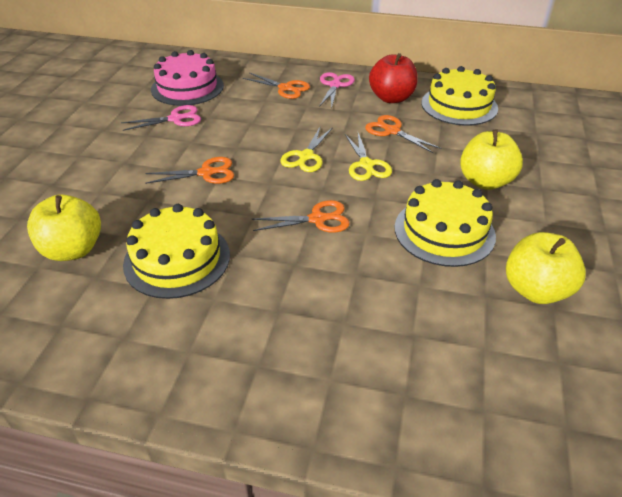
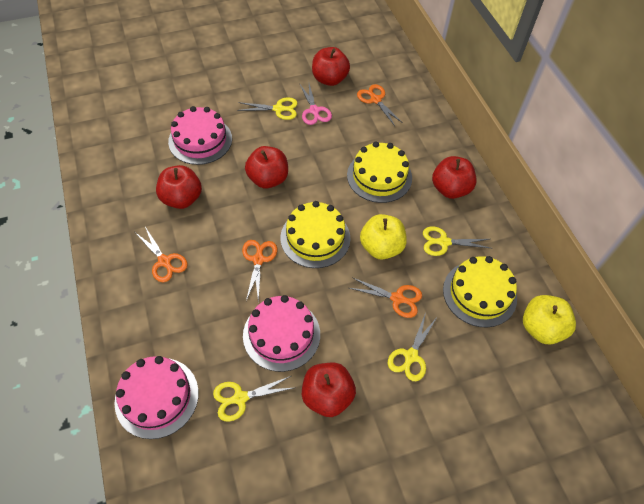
pink cake: 1 -> 3
pink scissors: 2 -> 1
red apple: 1 -> 5
yellow apple: 3 -> 2
yellow scissors: 2 -> 4

